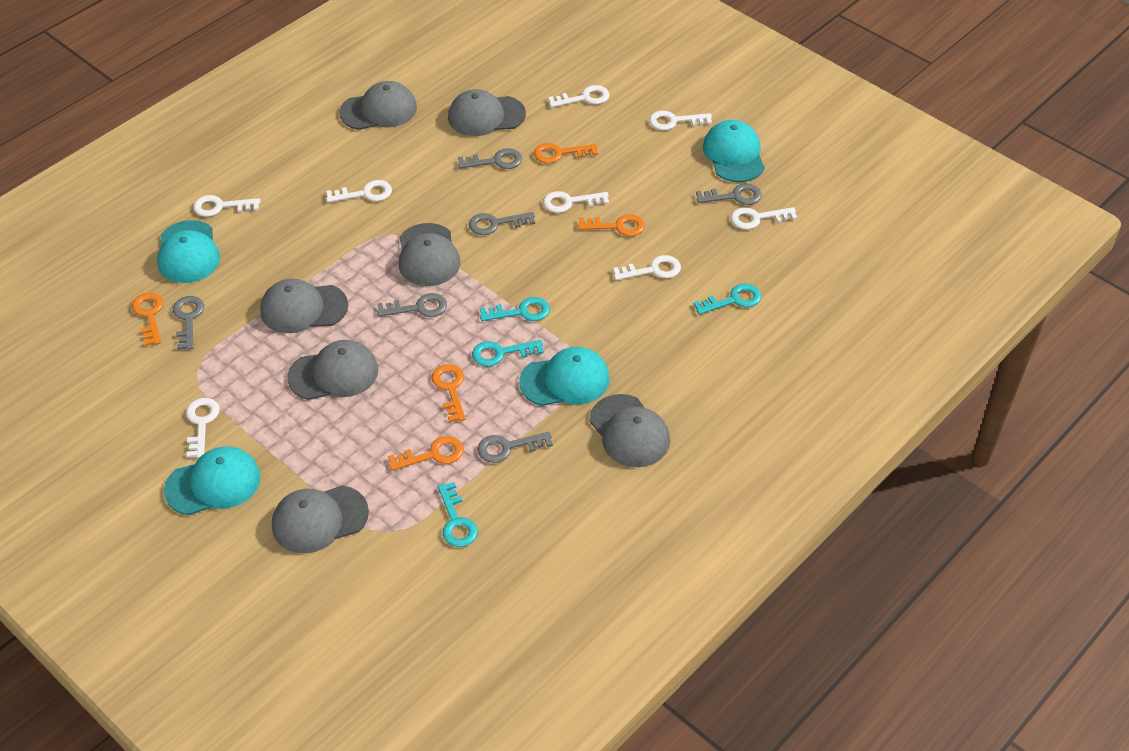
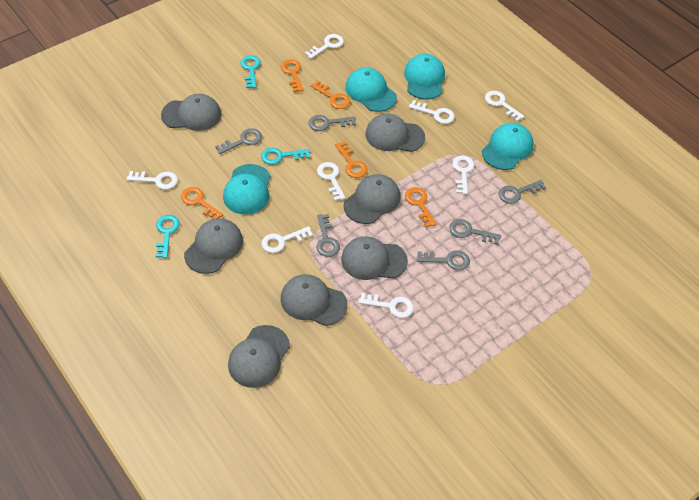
turquoise key: 4 -> 3

